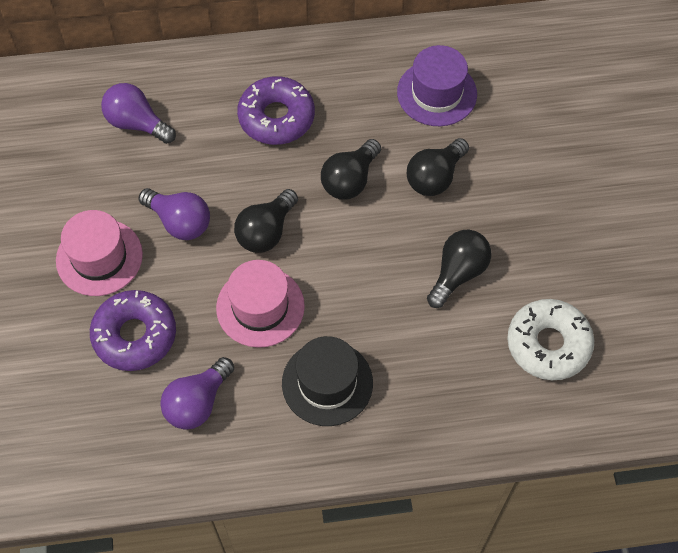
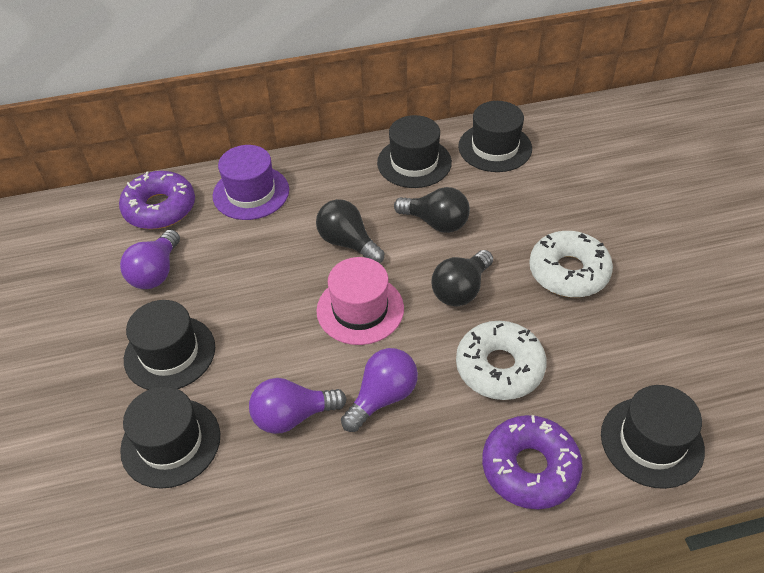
black hat: 1 -> 5
black light bulb: 4 -> 3
pink hat: 2 -> 1
white donut: 1 -> 2

